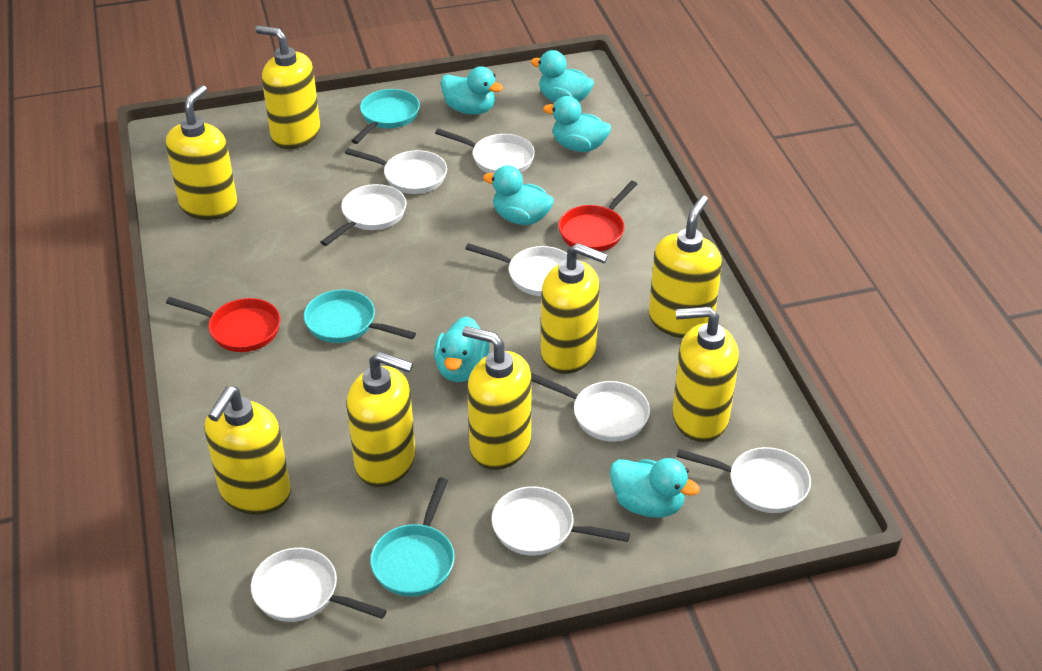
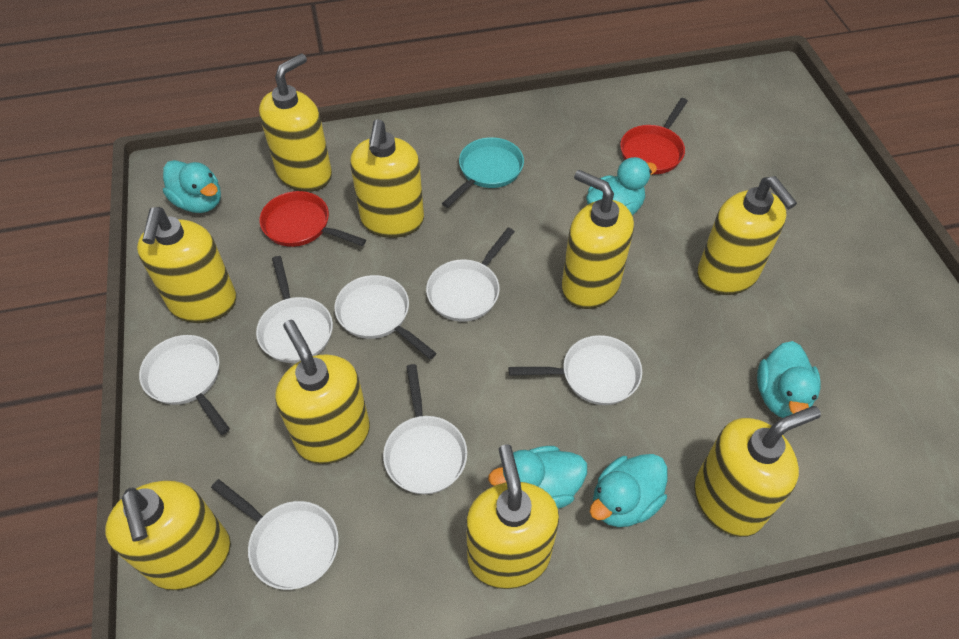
turquoise duck: 6 -> 5
turquoise pan: 3 -> 1
white pan: 8 -> 7
yellow soap dispenser: 8 -> 9

